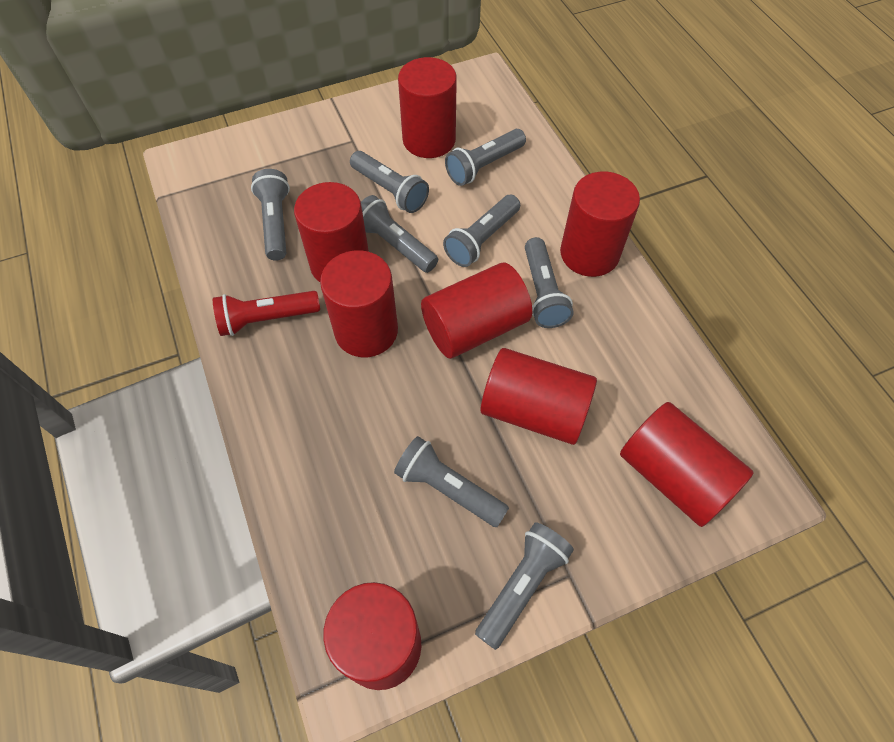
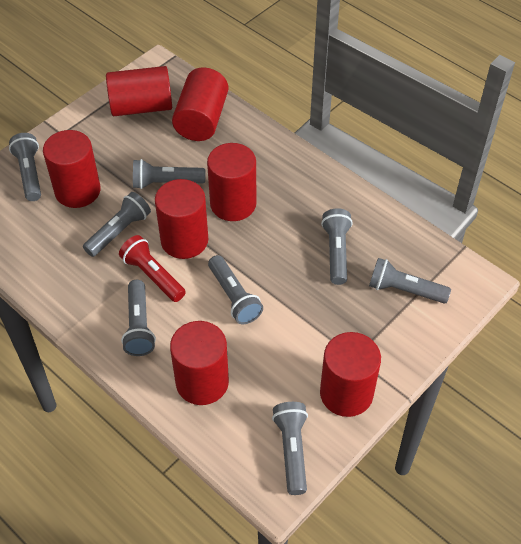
red cylinder: 8 -> 7

